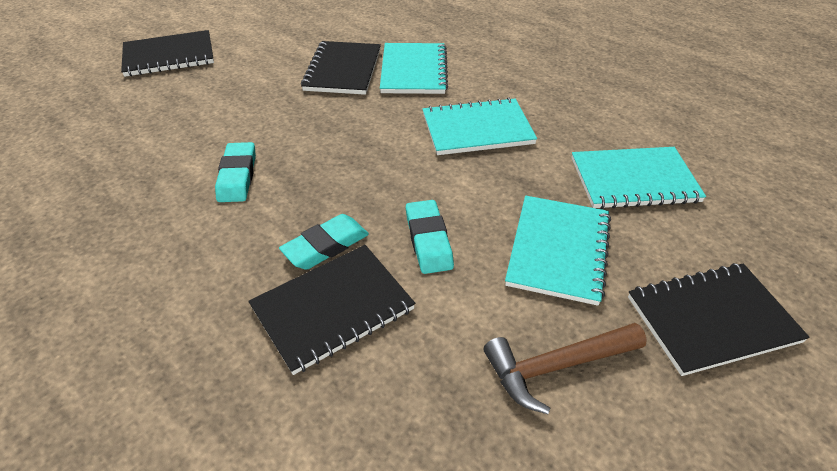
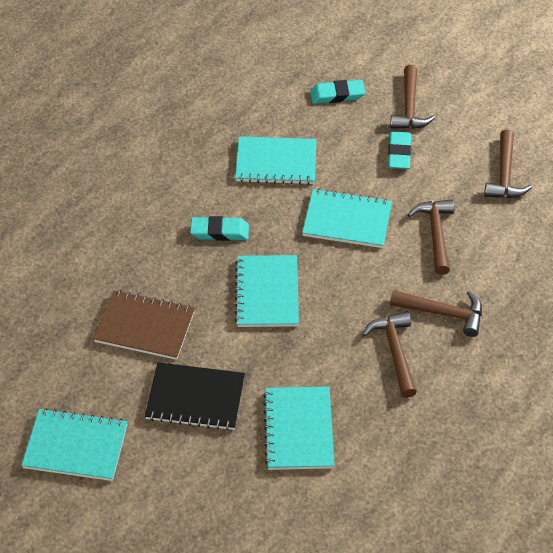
black notebook: 4 -> 1
brown hammer: 1 -> 5
brown notebook: 0 -> 1
turquoise notebook: 4 -> 5

